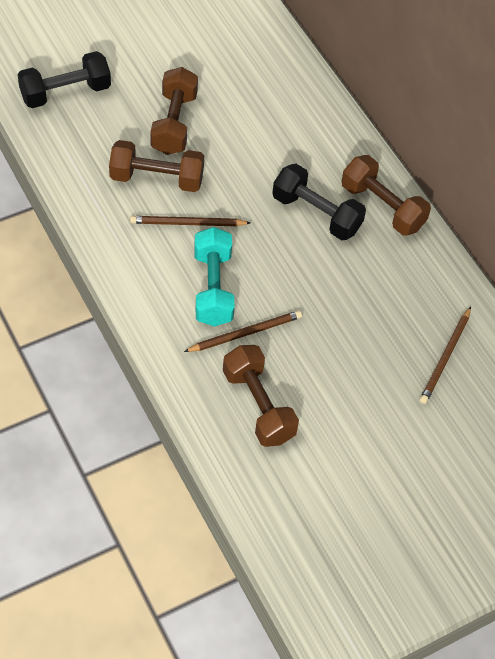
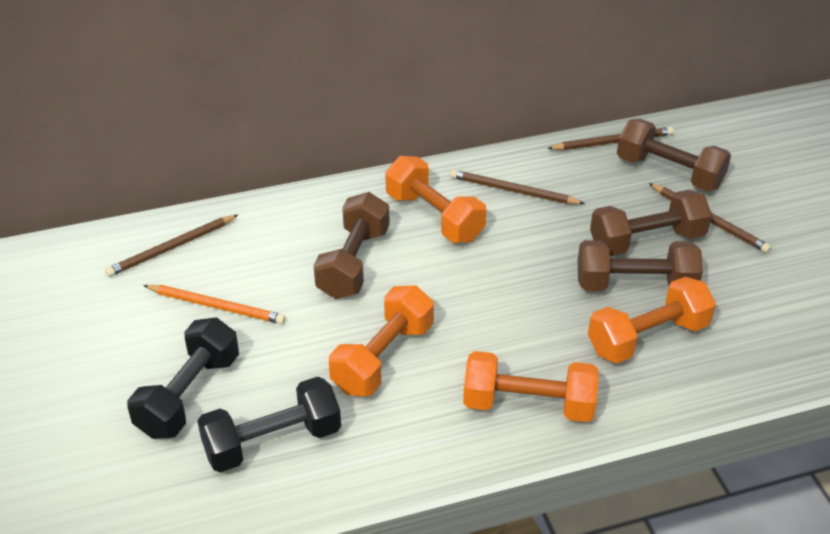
brown pencil: 3 -> 4
orange dumbbell: 0 -> 4
orange pencil: 0 -> 1
turquoise dumbbell: 1 -> 0

